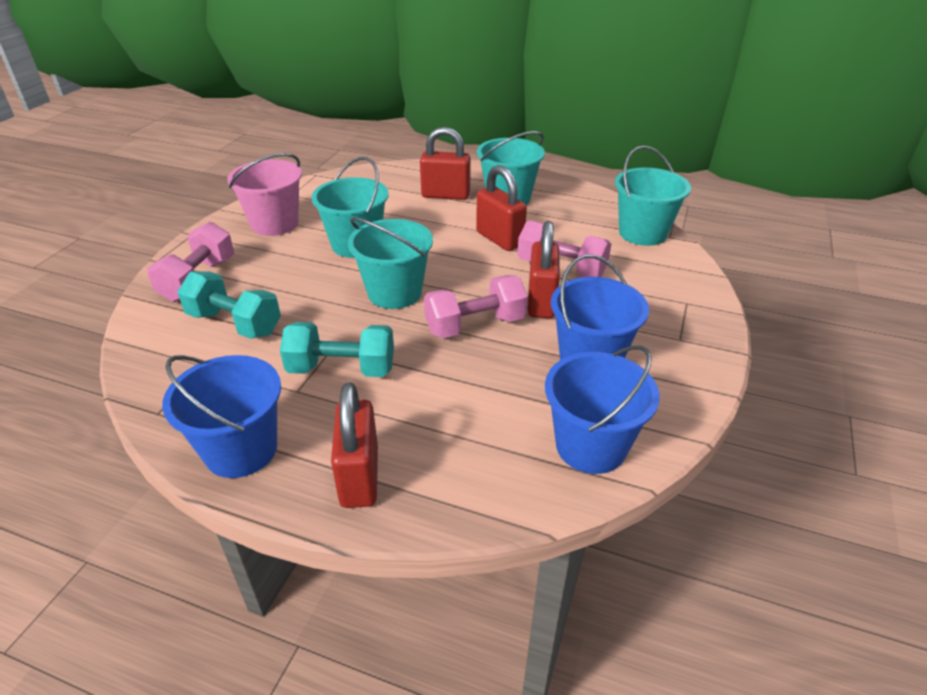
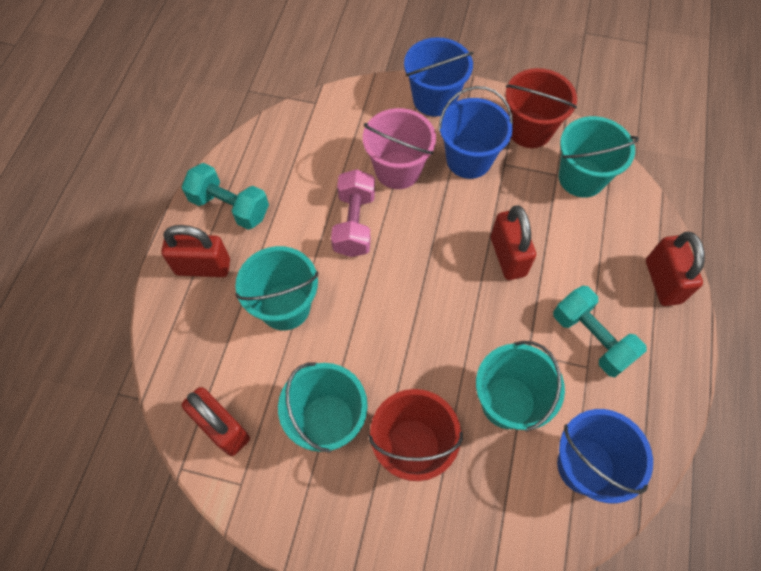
pink dumbbell: 3 -> 1
red bucket: 0 -> 2

